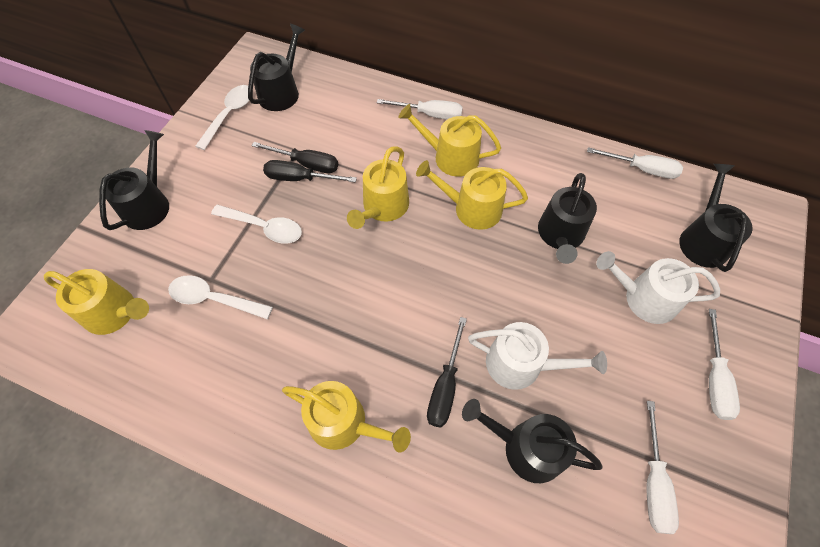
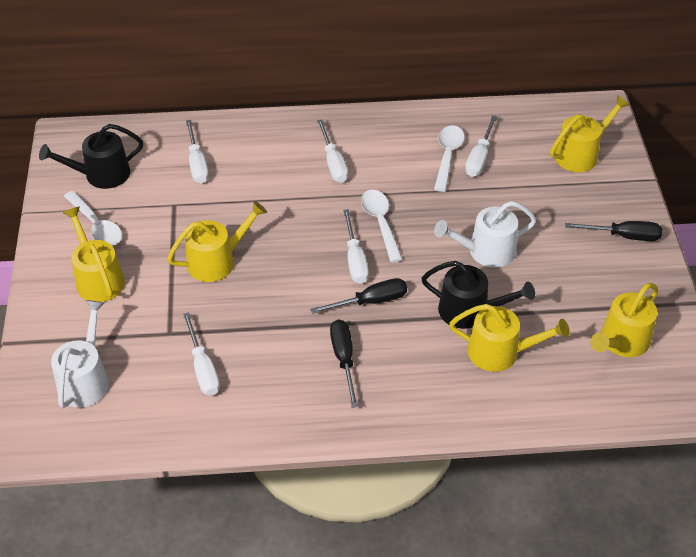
black watering can: 5 -> 2
white screwdriver: 4 -> 5

